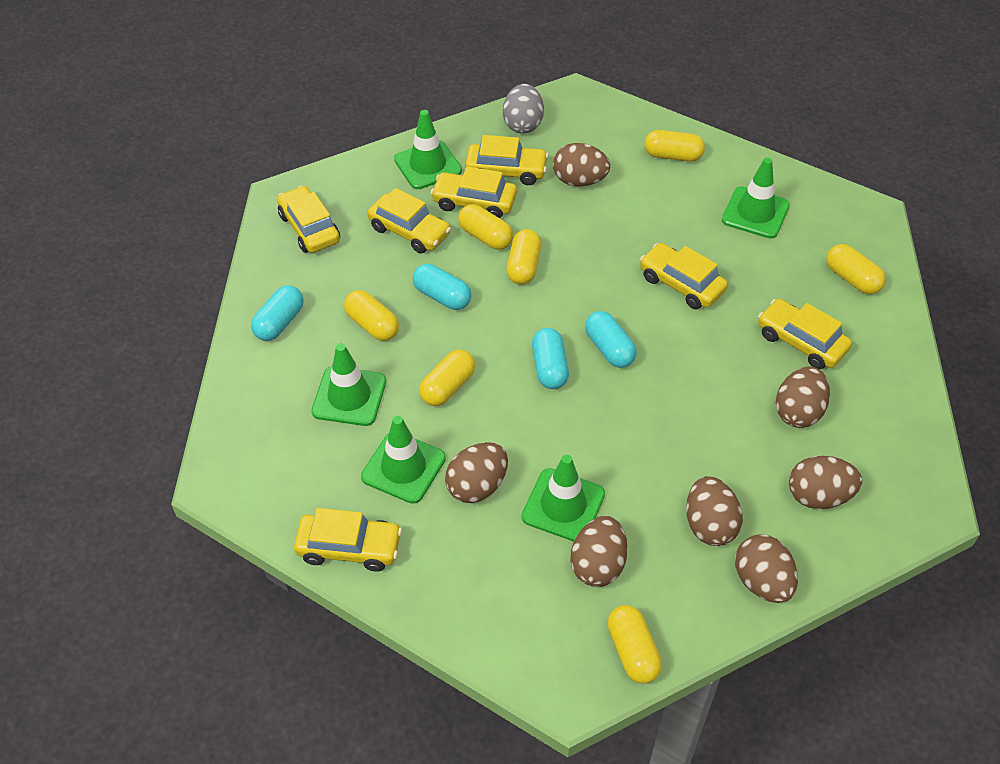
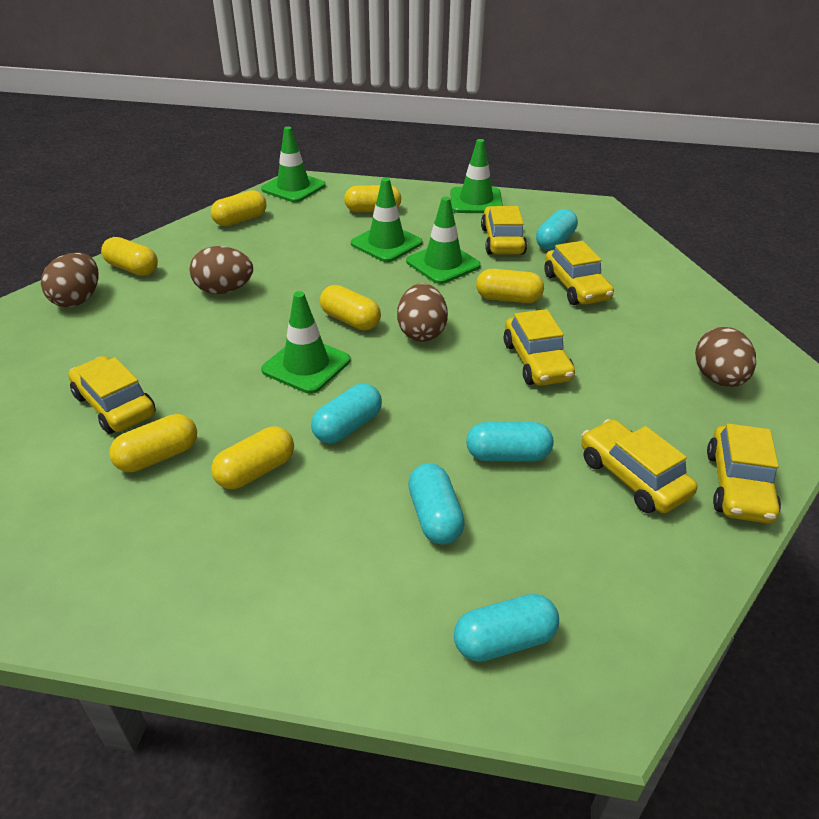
brown egg: 7 -> 4
grey egg: 1 -> 0
turquoise capsule: 4 -> 5
yellow car: 7 -> 6

